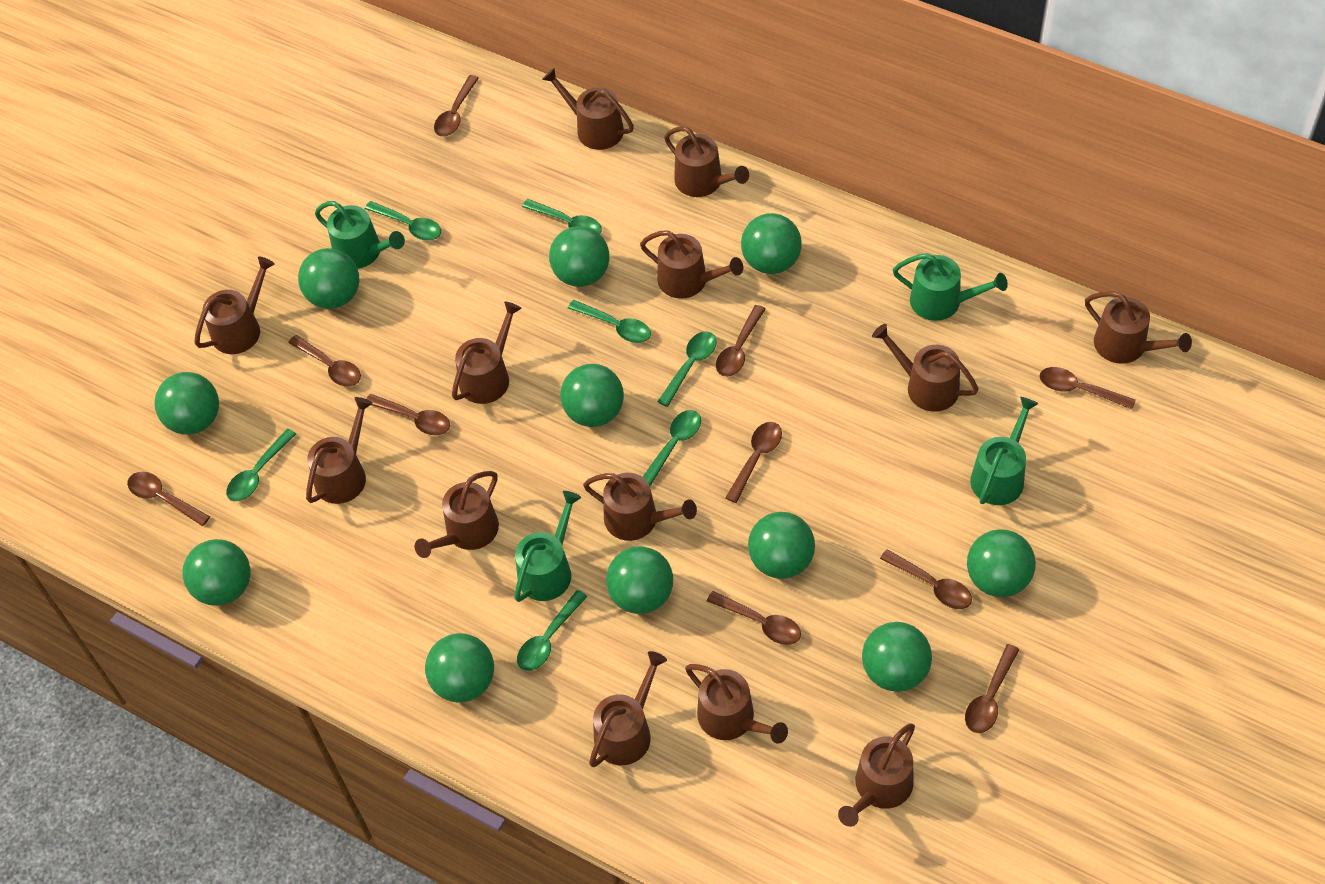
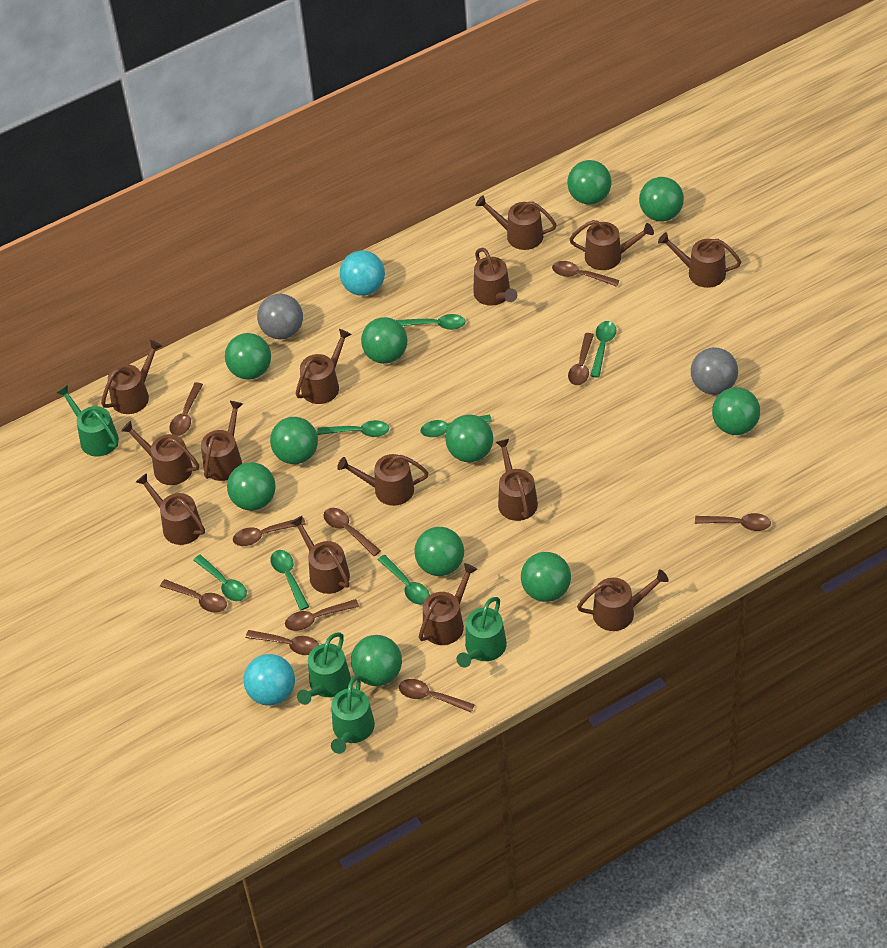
brown watering can: 13 -> 14
grey ball: 0 -> 2
turquoise ball: 0 -> 2

